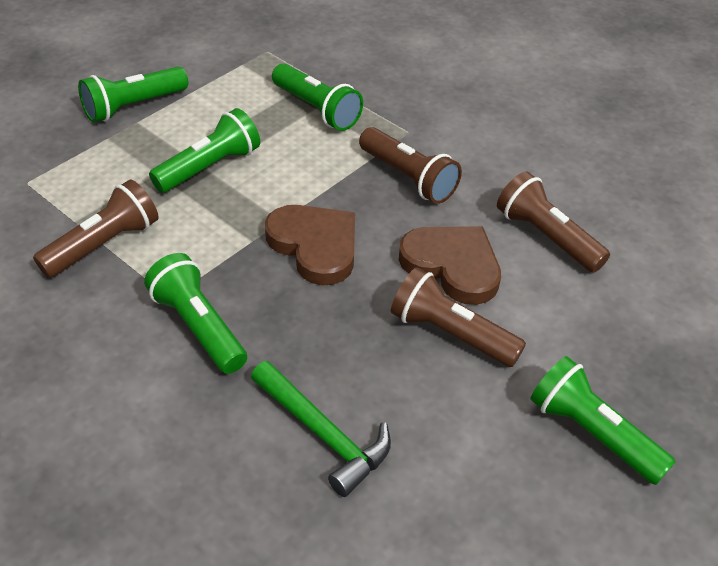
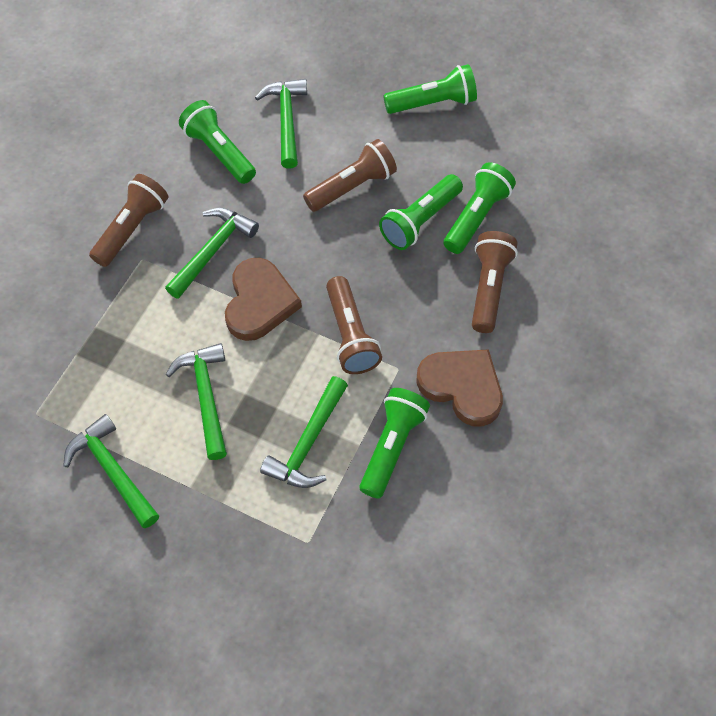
green hammer: 1 -> 5

